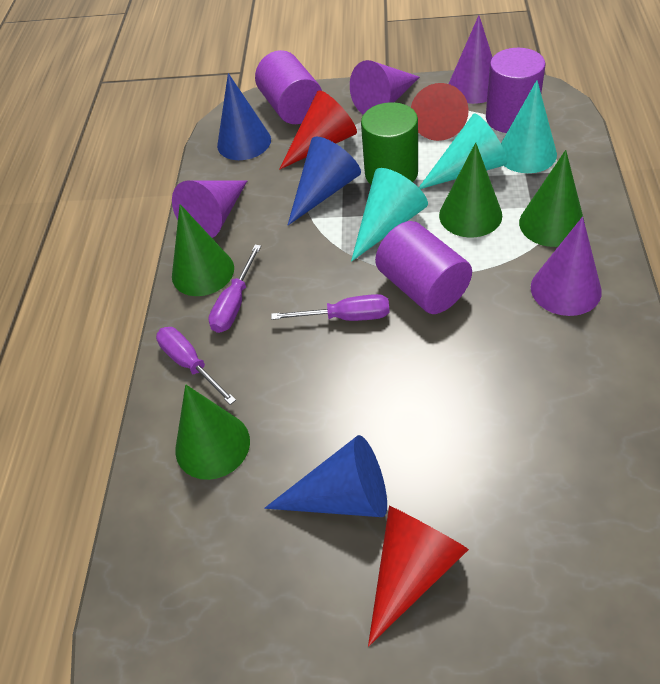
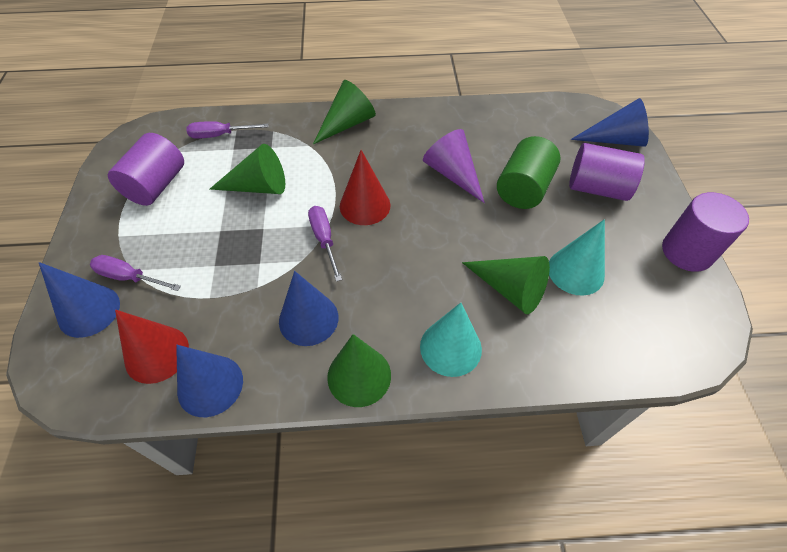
blue cone: 3 -> 4
purple cone: 4 -> 1
red cone: 3 -> 2
turquoise cone: 3 -> 2

